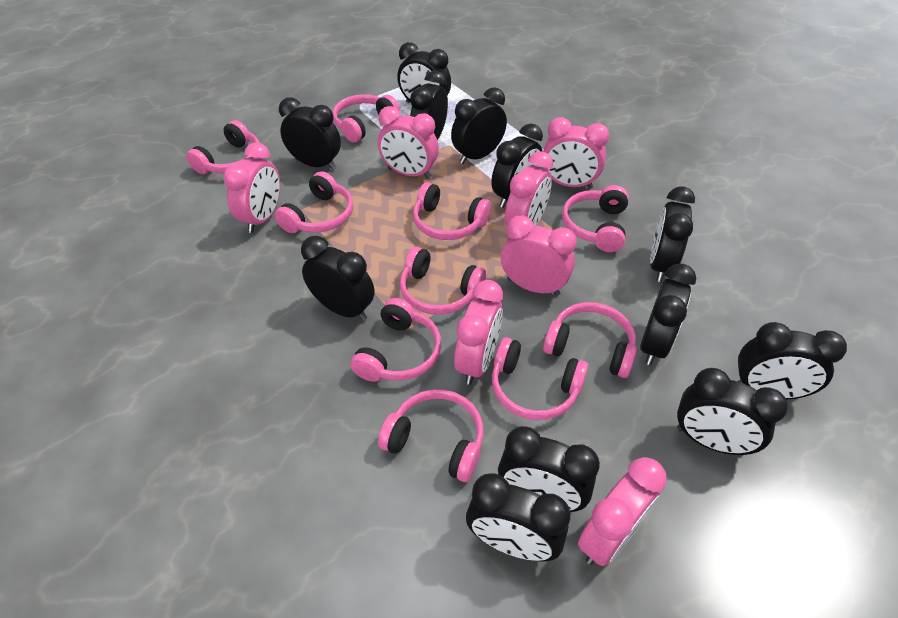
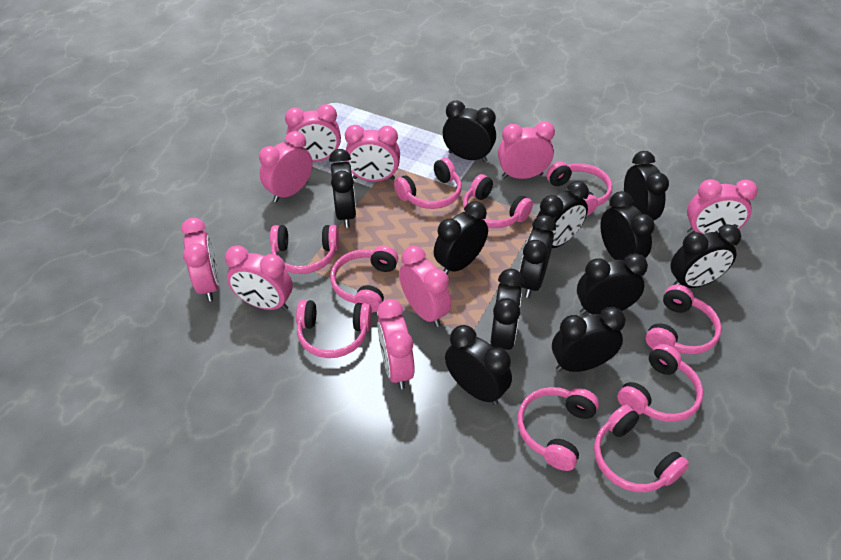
pink clock: 7 -> 9

